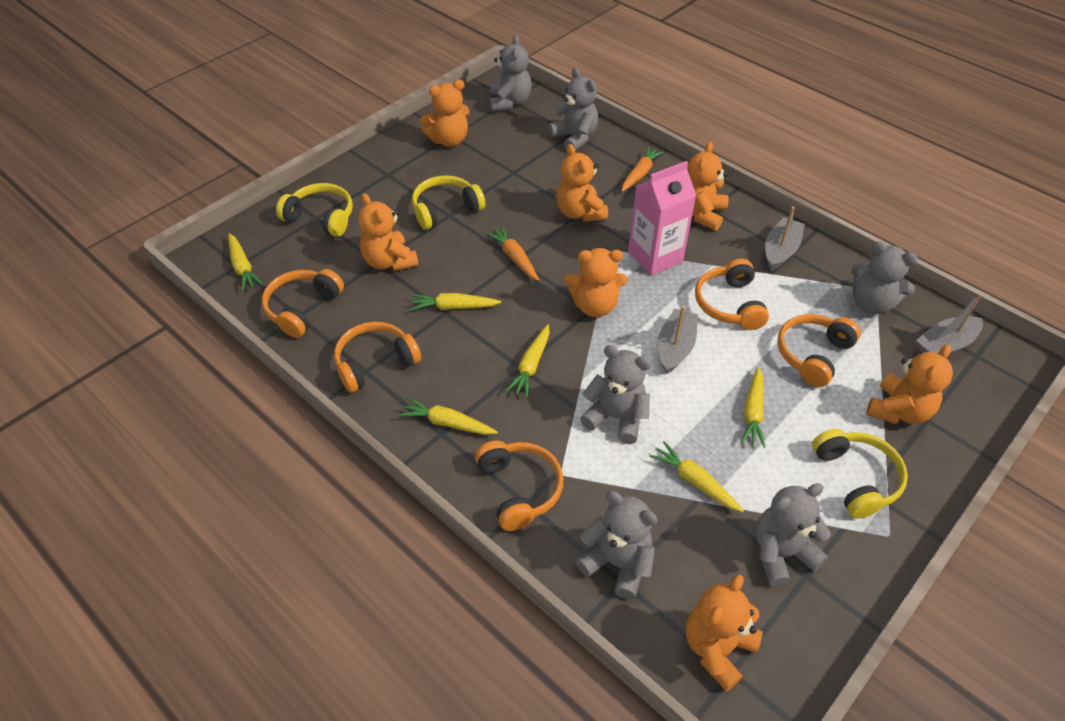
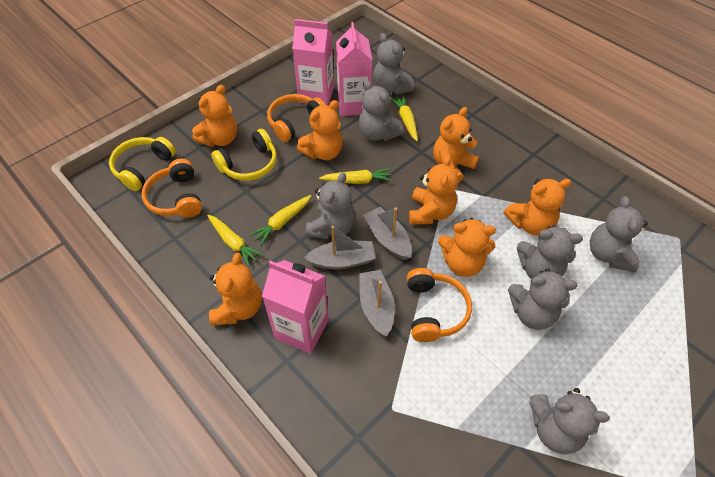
grey teddy bear: 6 -> 7
orange carrot: 2 -> 0
orange headphones: 5 -> 3
pink carton: 1 -> 3
yellow carrot: 6 -> 4
yellow headphones: 3 -> 2

